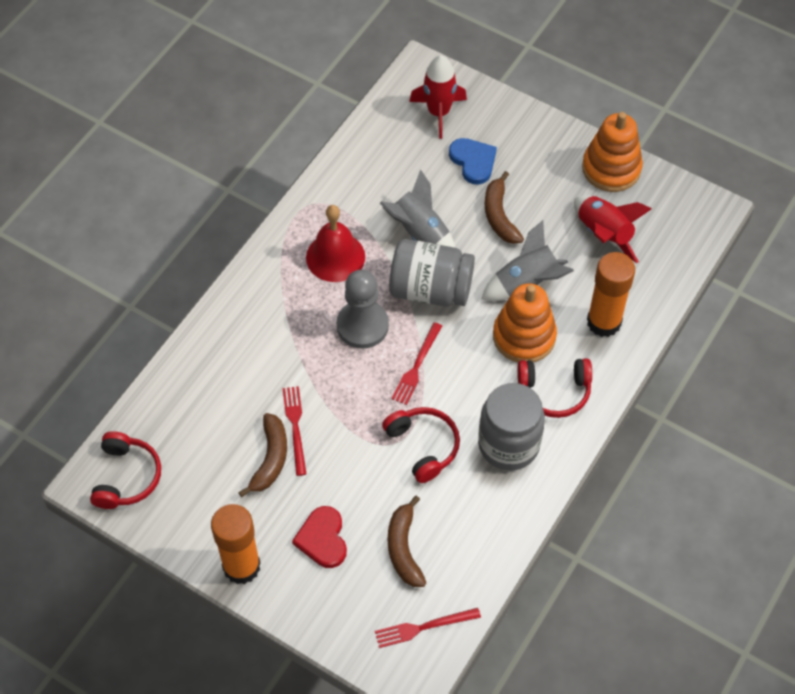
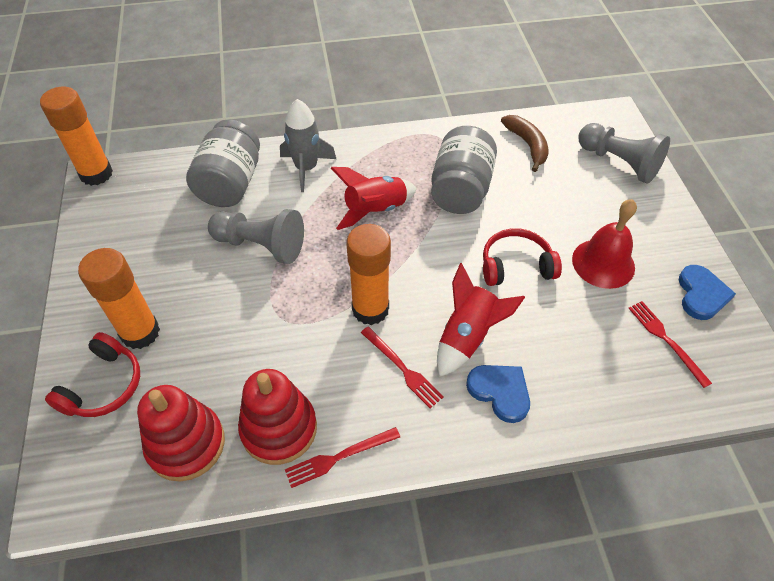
blue heart: 1 -> 2
brown banana: 3 -> 1
grey pawn: 1 -> 2
grey rocket: 2 -> 1
orange glue stick: 2 -> 3
orange stacking toy: 2 -> 0
red headphones: 3 -> 2
red heart: 1 -> 0
red stacking toy: 0 -> 2

